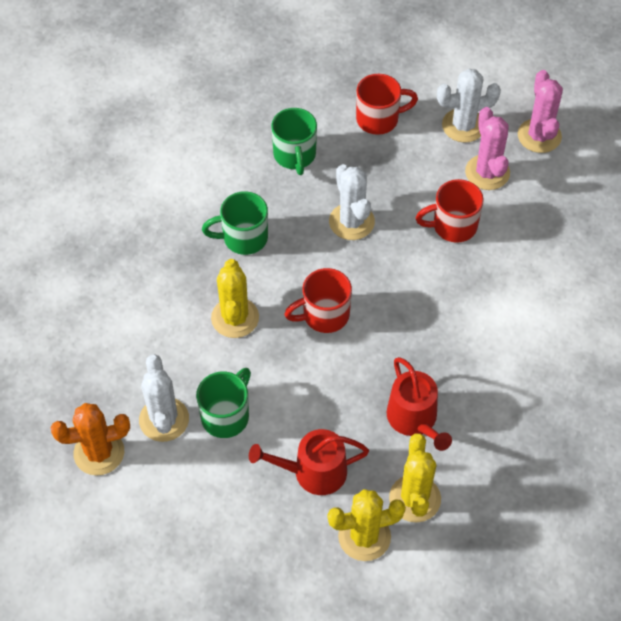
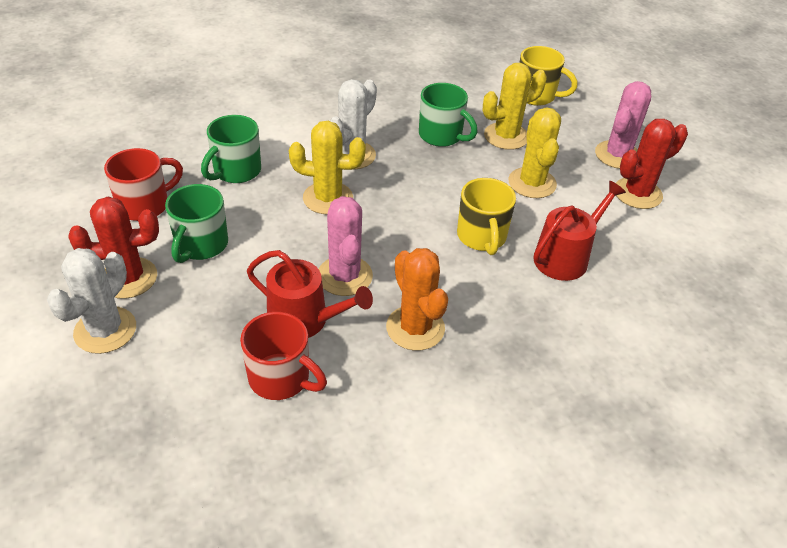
red cactus: 0 -> 2
red mug: 3 -> 2
white cactus: 3 -> 2
yellow mug: 0 -> 2

